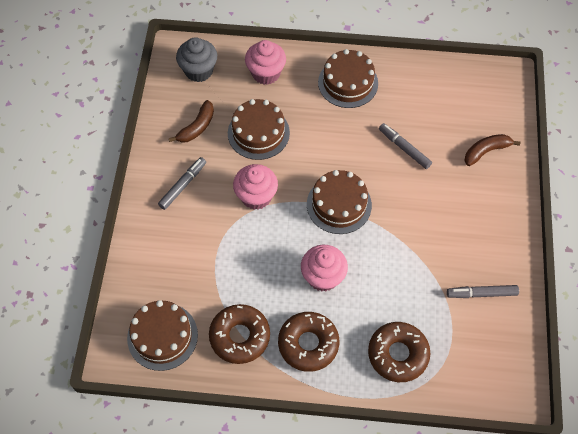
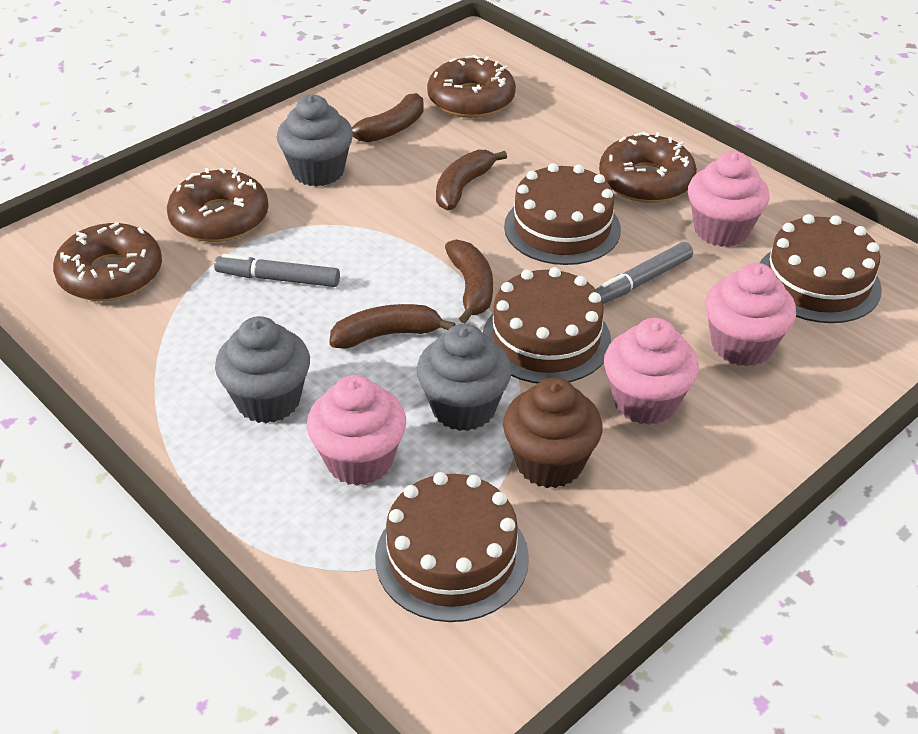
brown banana: 2 -> 4
brown cupcake: 0 -> 1
brown donut: 3 -> 4
grey cupcake: 1 -> 3
grey marker: 3 -> 2
pink cupcake: 3 -> 4

